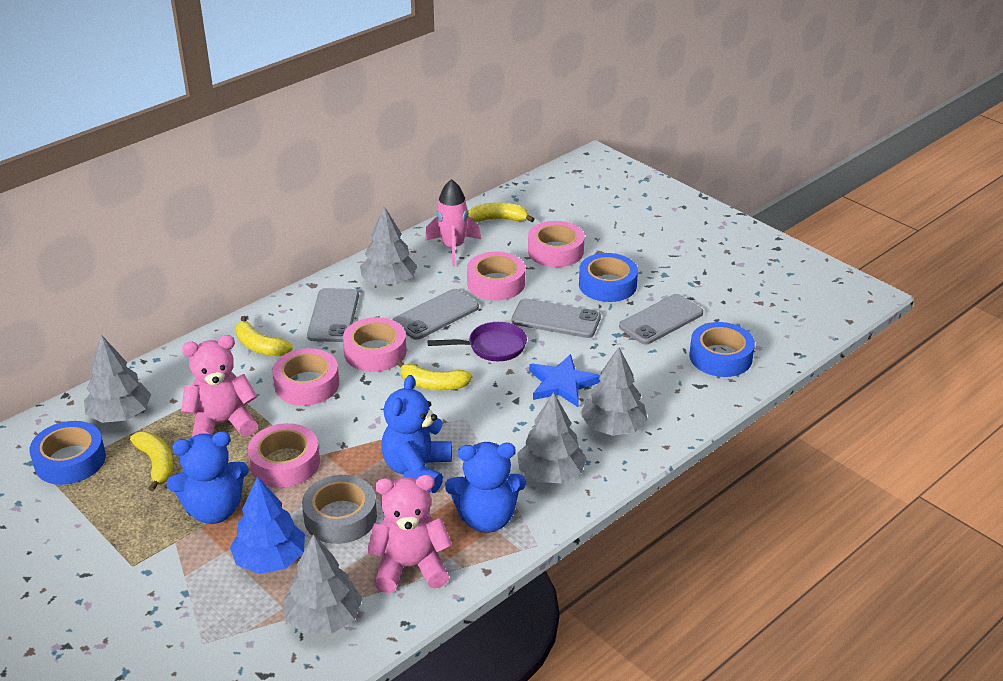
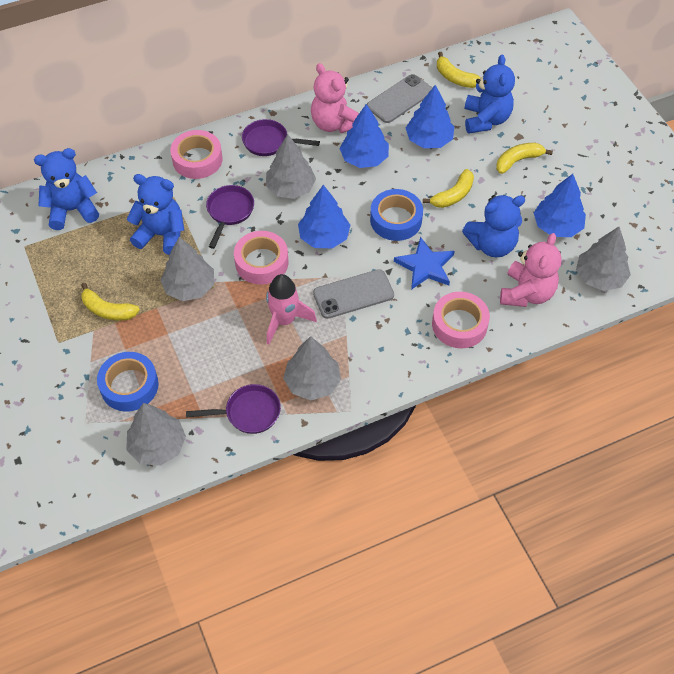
blue tape: 3 -> 2
blue teddy bear: 3 -> 4
blue tree: 1 -> 4
grey phone: 4 -> 2
grey tape: 1 -> 0
pink tape: 5 -> 3
purple pan: 1 -> 3

